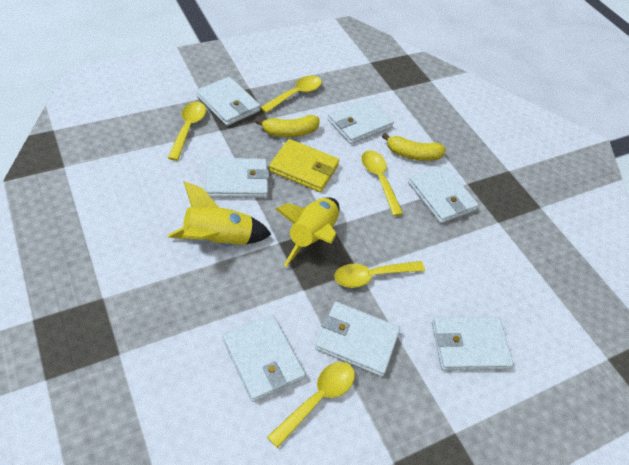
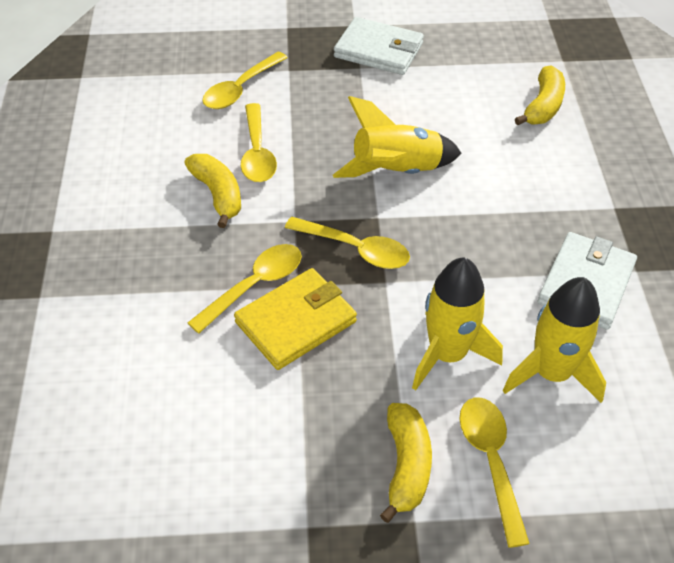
white wallet: 7 -> 2
yellow banana: 2 -> 3
yellow rocket: 2 -> 3

